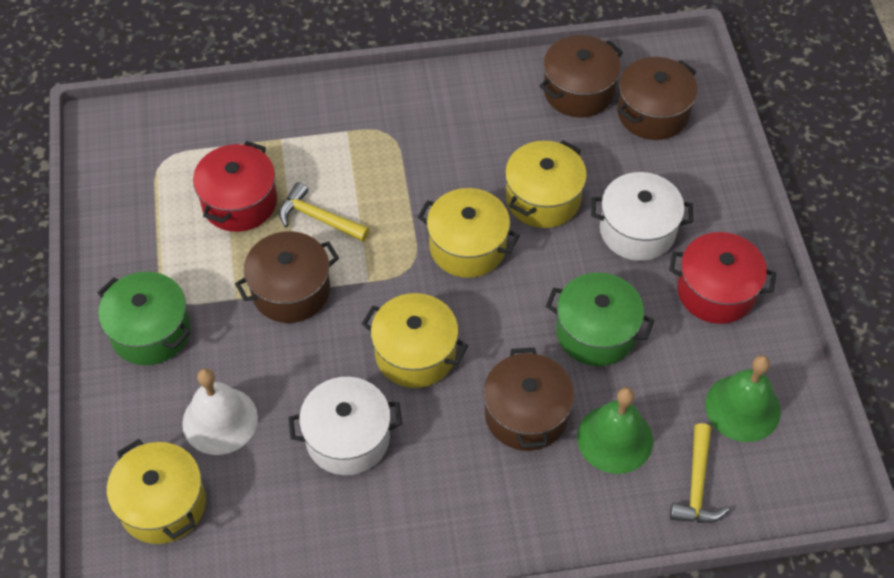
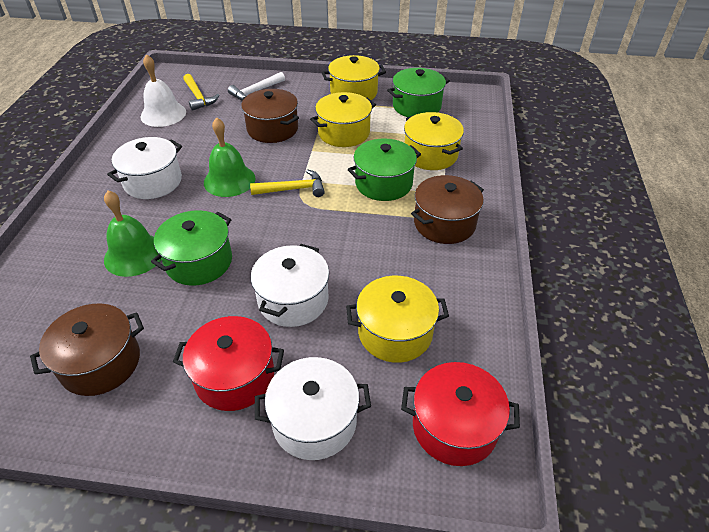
brown pot: 4 -> 3
green pot: 2 -> 3
white hammer: 0 -> 1
white pot: 2 -> 3

